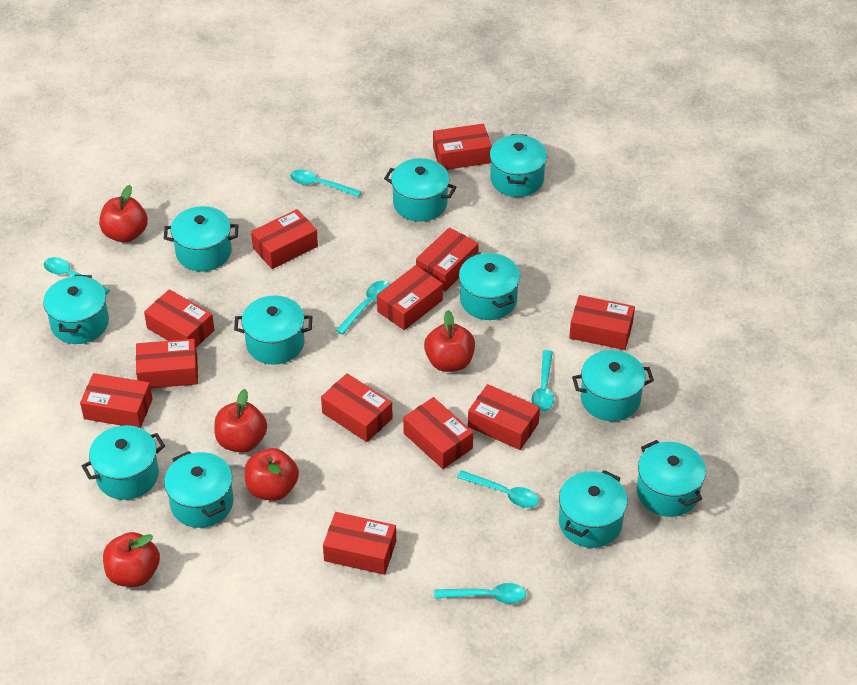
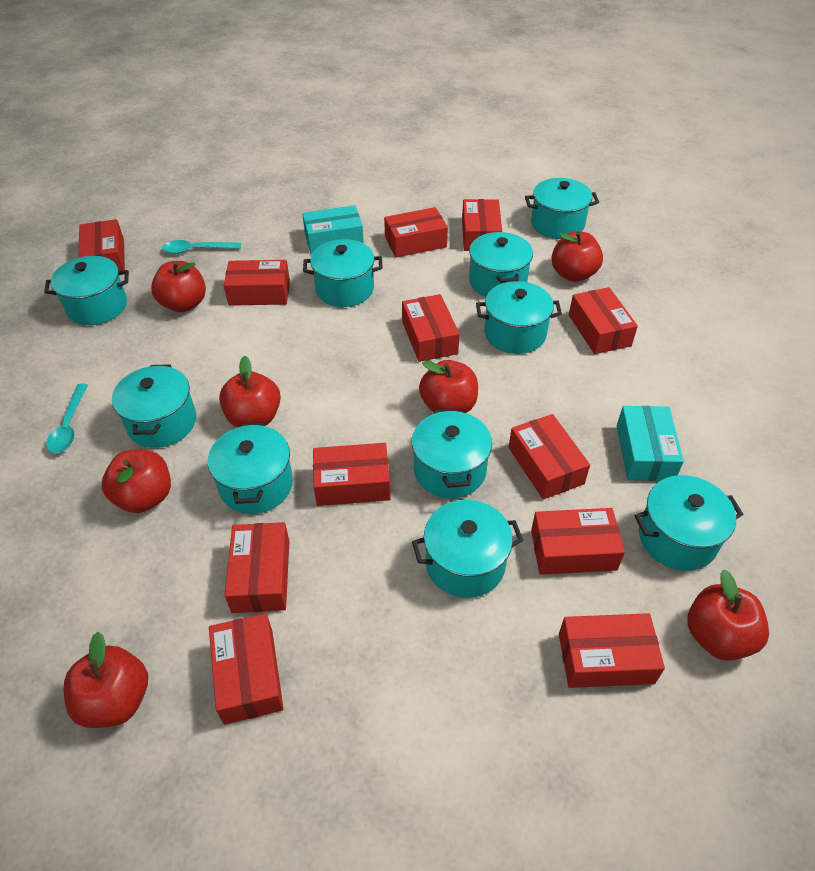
red apple: 5 -> 7
turquoise box: 0 -> 2
turquoise pot: 11 -> 10
turquoise spoon: 6 -> 2

